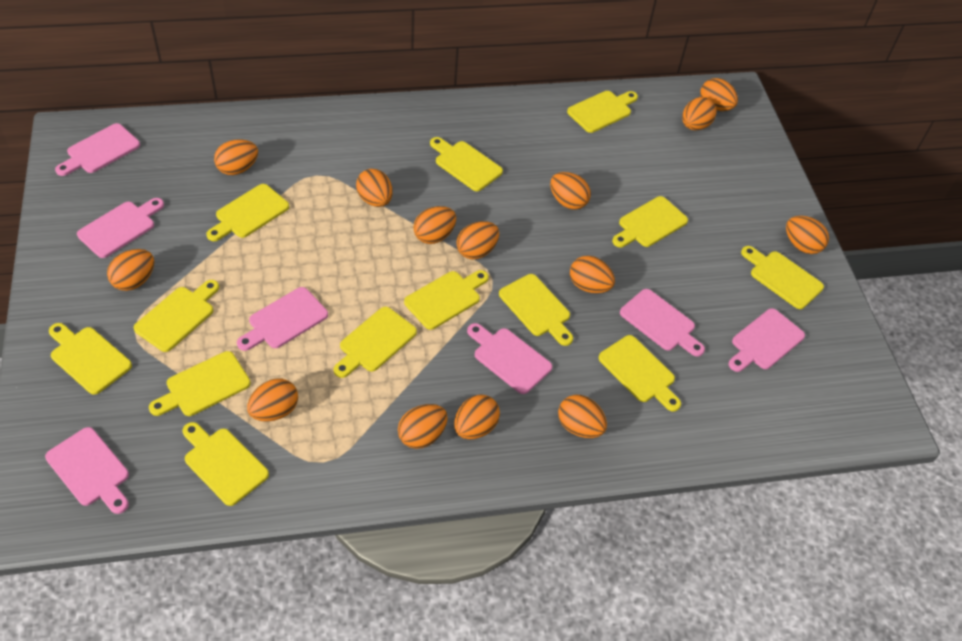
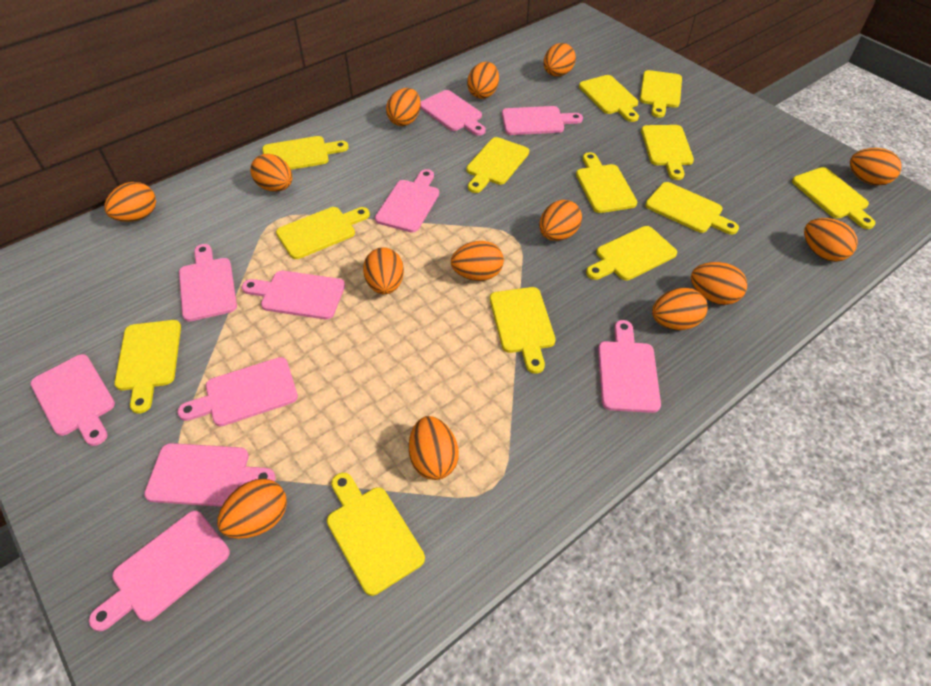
pink cutting board: 7 -> 10

